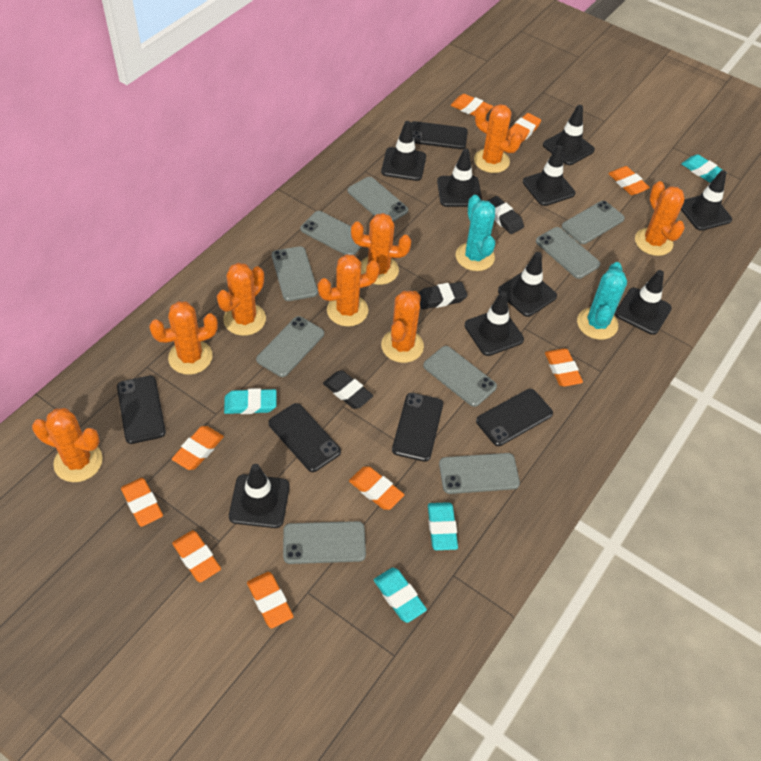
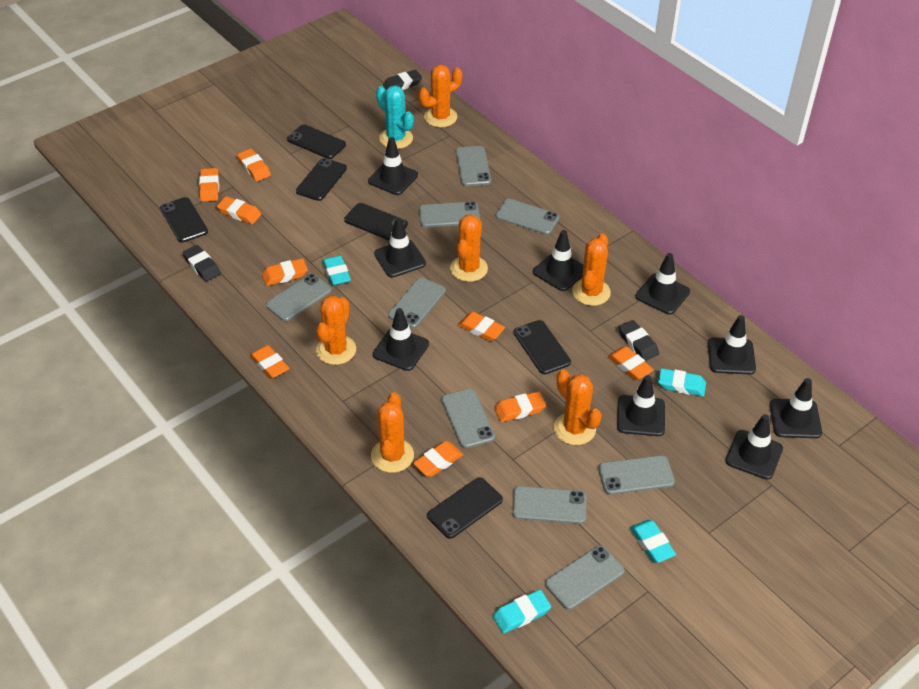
black phone: 5 -> 6
orange cactus: 8 -> 6
turquoise cactus: 2 -> 1

